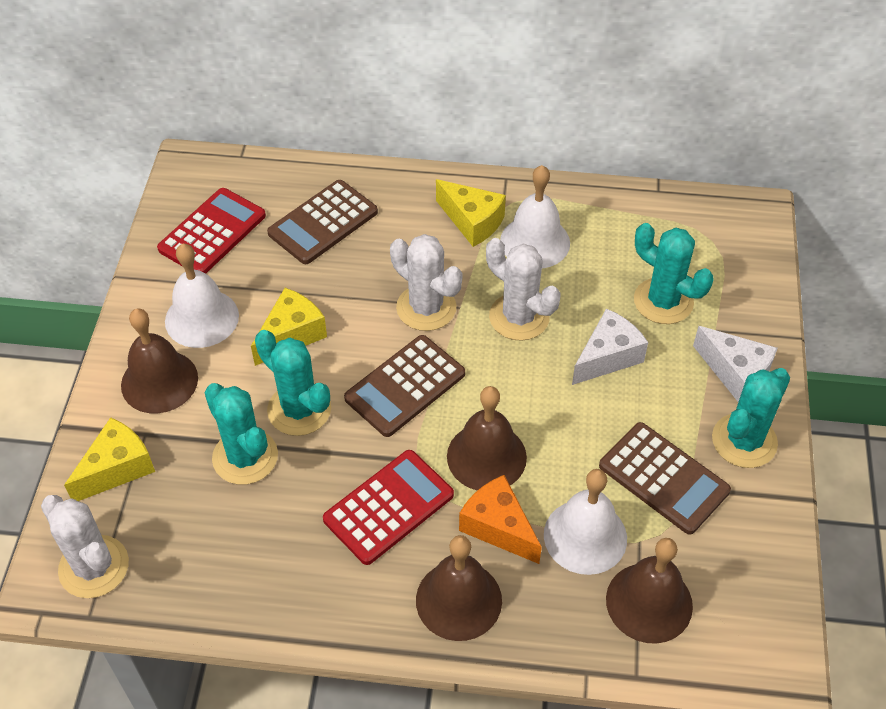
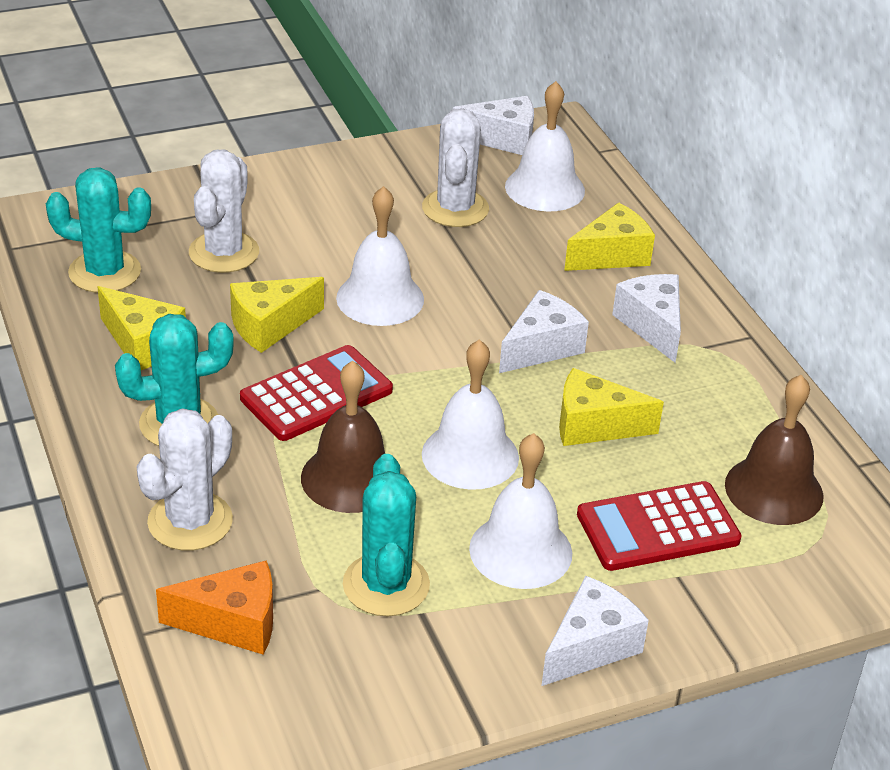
brown bell: 4 -> 2
brown calculator: 3 -> 0
turquoise cactus: 4 -> 3
white bell: 3 -> 4
white cheese: 2 -> 4
yellow cheese: 3 -> 4

